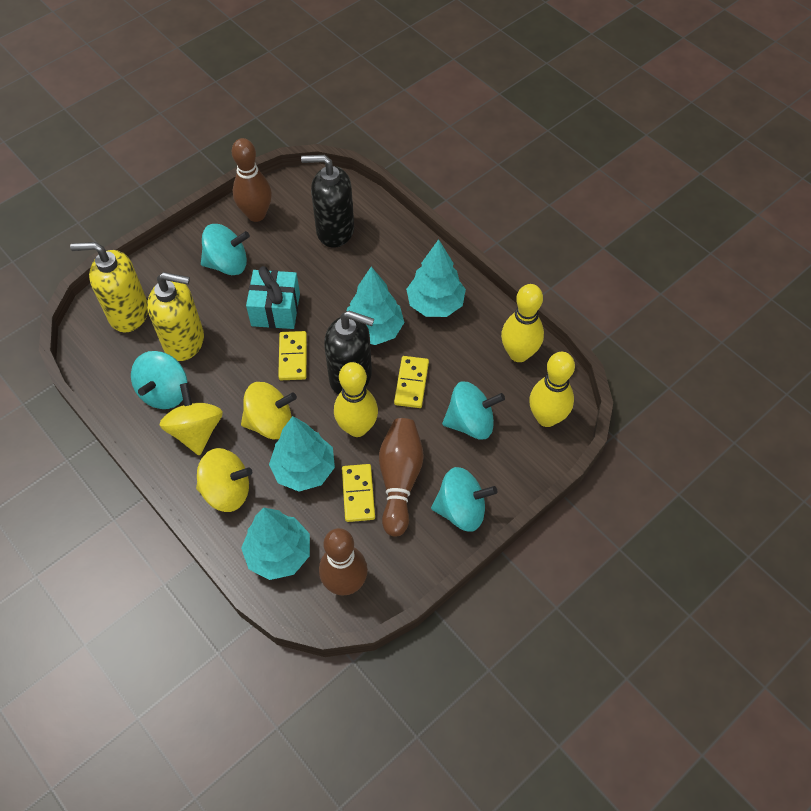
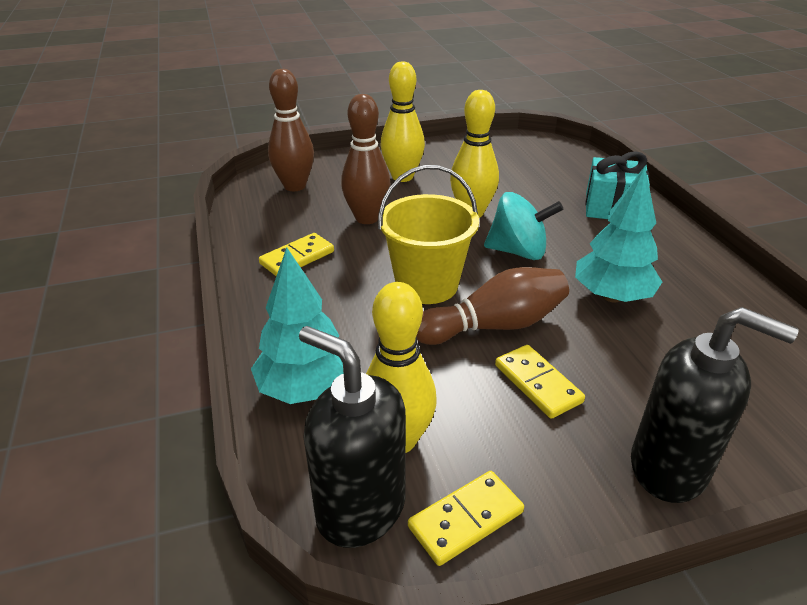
turquoise spinning top: 4 -> 1
turquoise tree: 4 -> 2
yellow bucket: 0 -> 1
yellow soap dispenser: 2 -> 0
yellow spinning top: 3 -> 0

